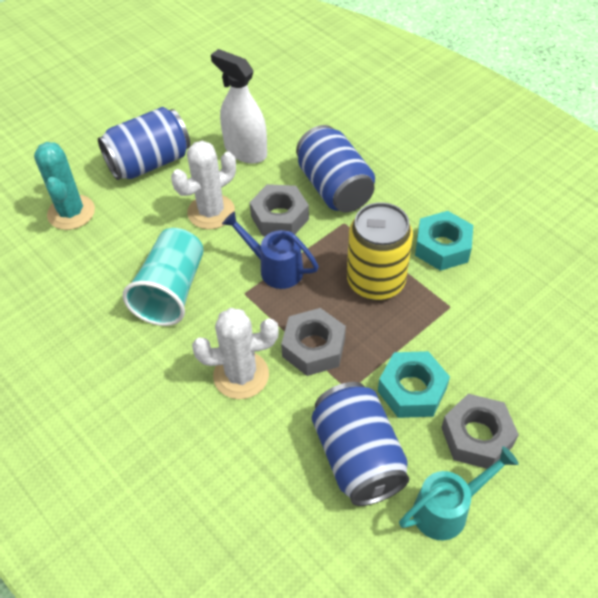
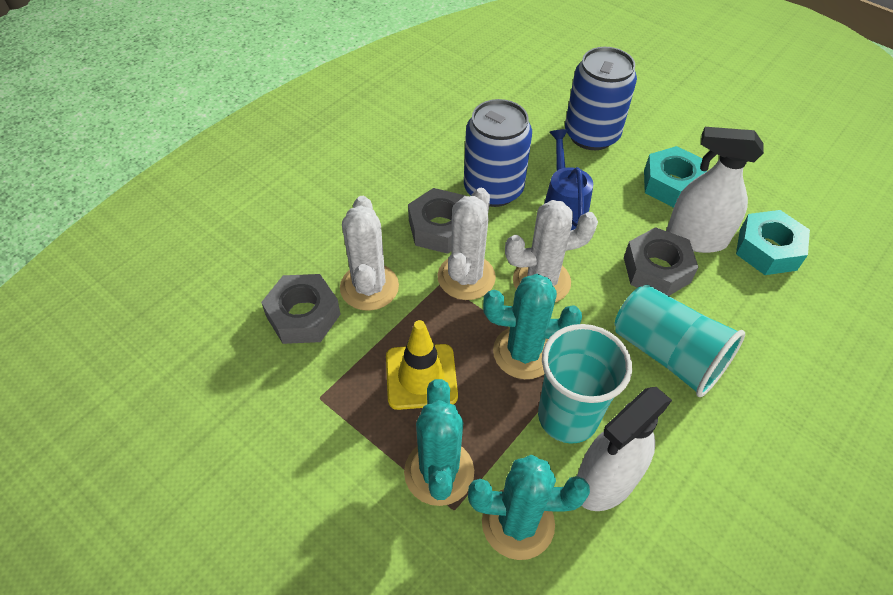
blue can: 3 -> 2
turquoise cactus: 1 -> 3
turquoise cup: 1 -> 2
turquoise watering can: 1 -> 0
white cactus: 2 -> 3
white spray bottle: 1 -> 2
yellow can: 1 -> 0
yellow traffic cone: 0 -> 1

